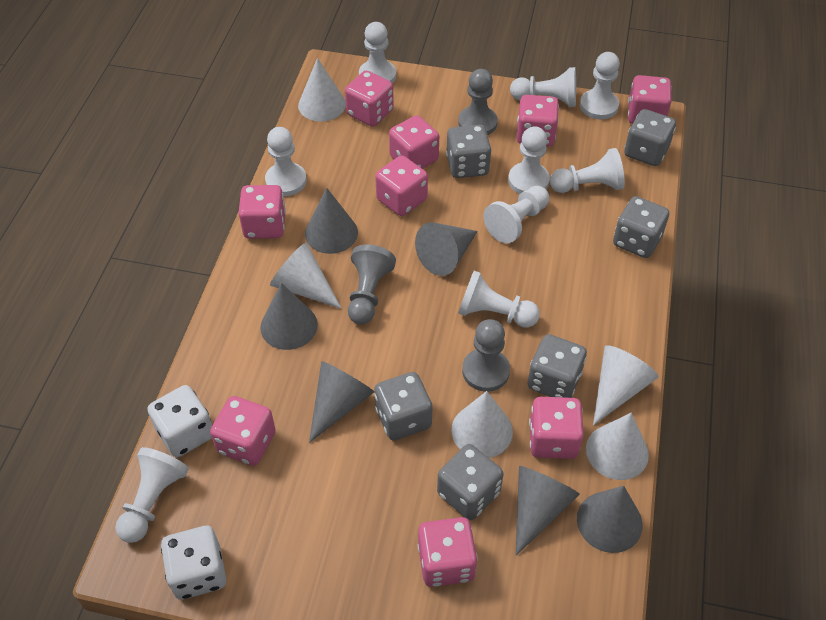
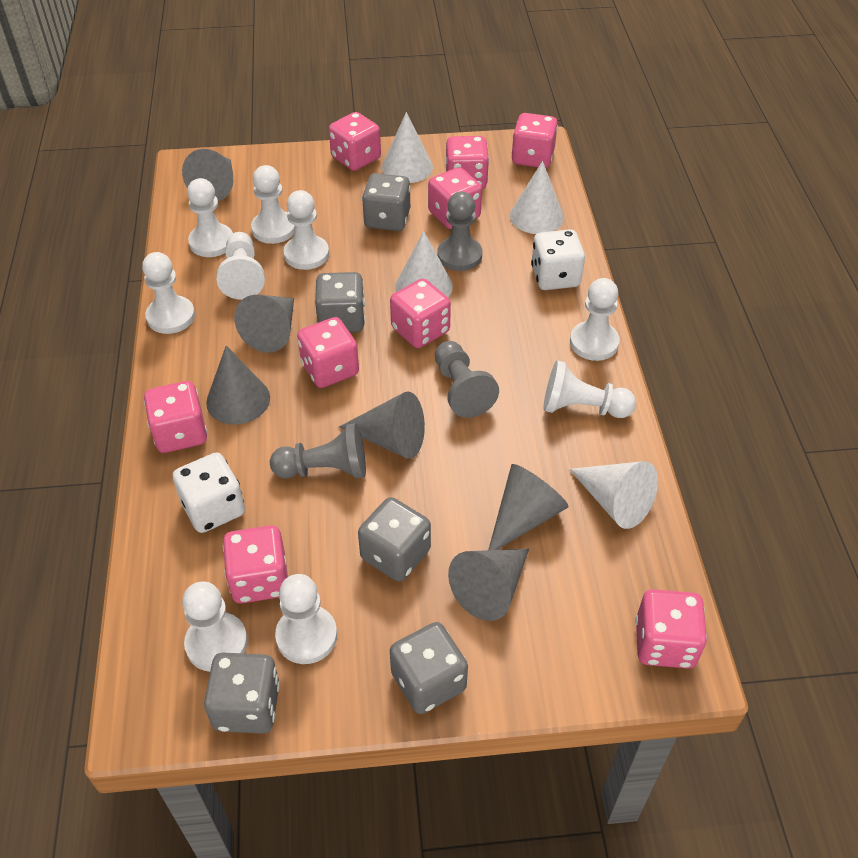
grey dice: 6 -> 5
white cone: 5 -> 4

